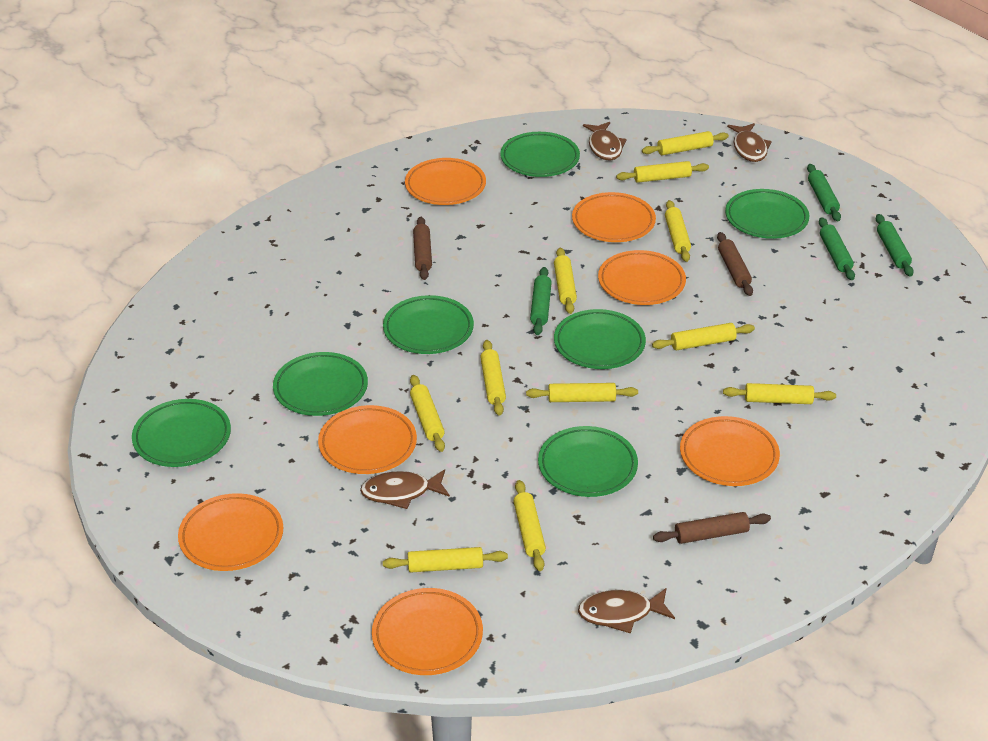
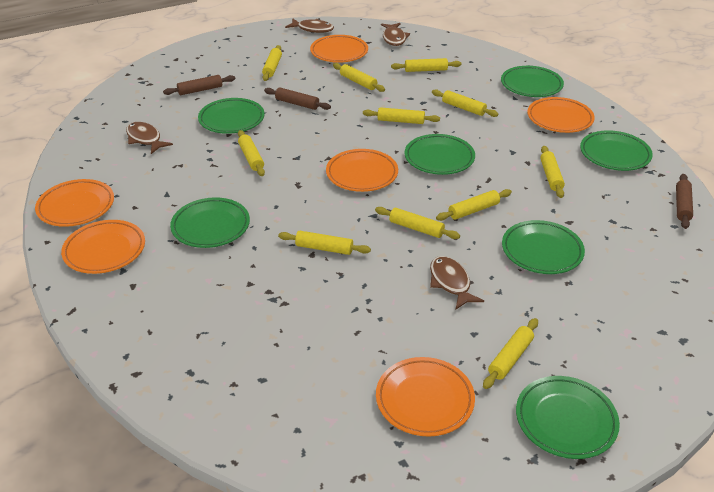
green rolling pin: 4 -> 0
orange plate: 7 -> 6

